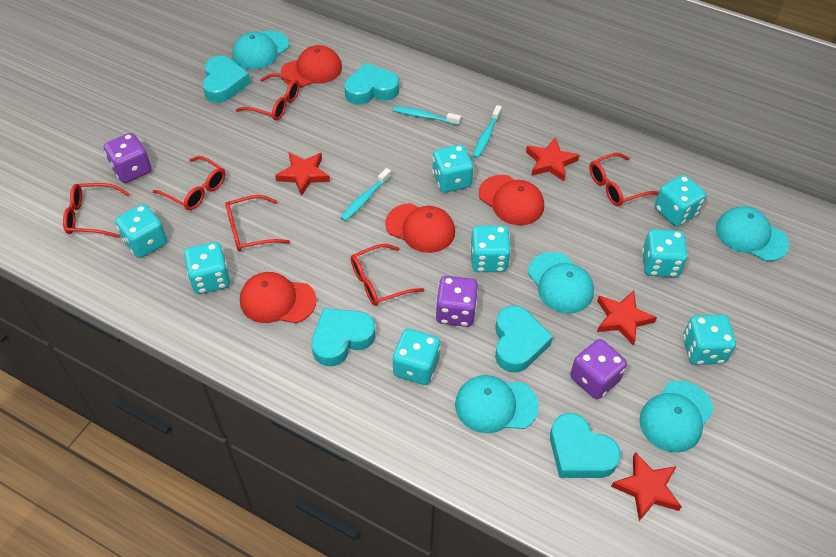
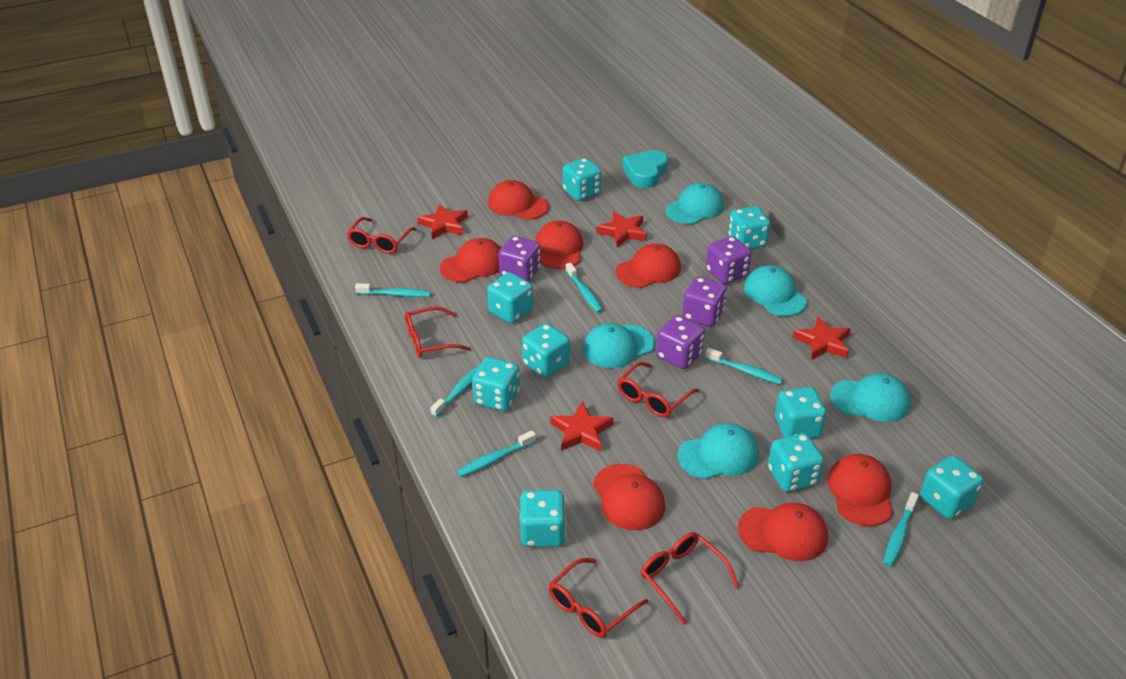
purple dice: 3 -> 4
red cap: 4 -> 7
red glasses: 6 -> 5
turquoise dice: 8 -> 9
turquoise heart: 5 -> 1
turquoise toothbrush: 3 -> 6

